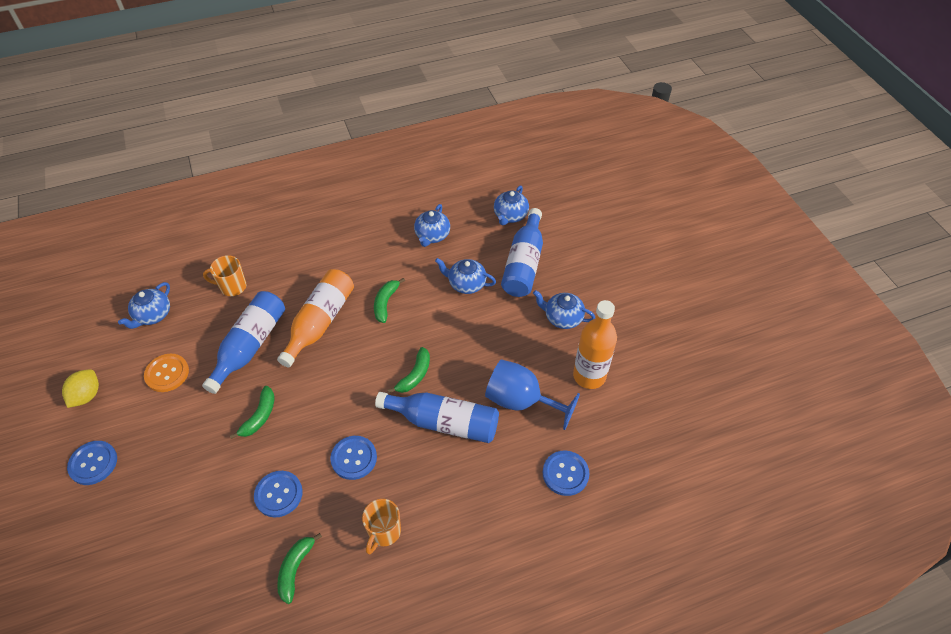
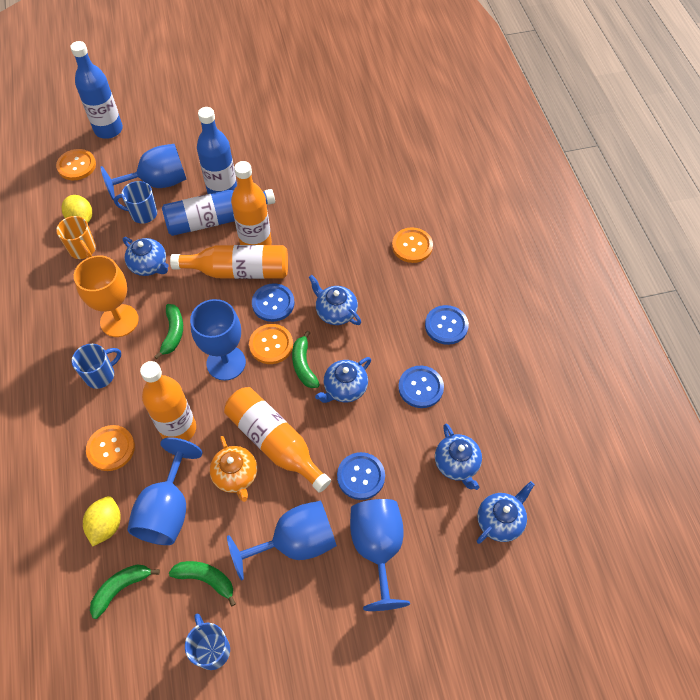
blue goblet: 1 -> 5
blue mug: 0 -> 3
orange bottle: 2 -> 4
orange button: 1 -> 4
orange goblet: 0 -> 1
orange mug: 2 -> 1
orange teapot: 0 -> 1
yellow lemon: 1 -> 2

